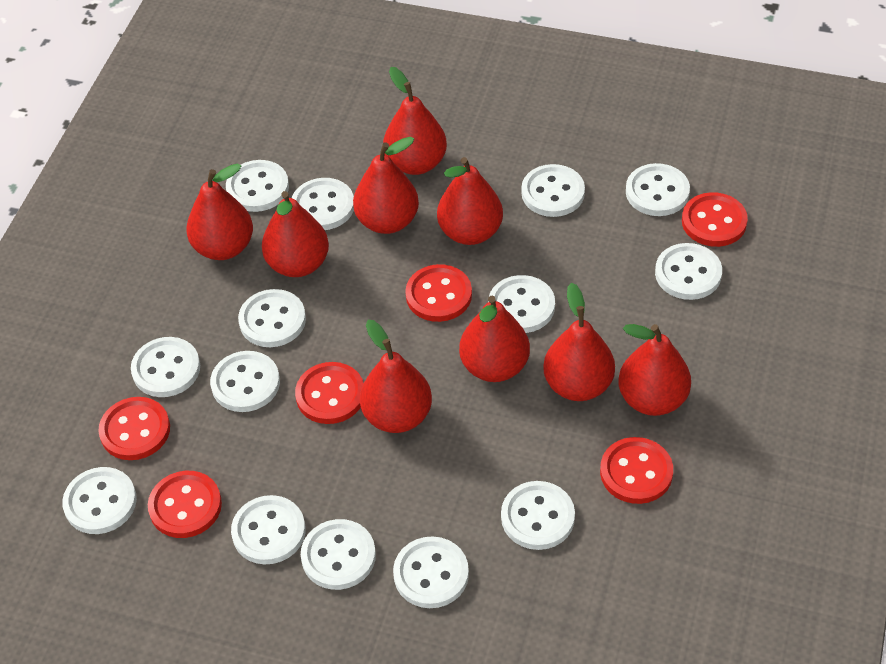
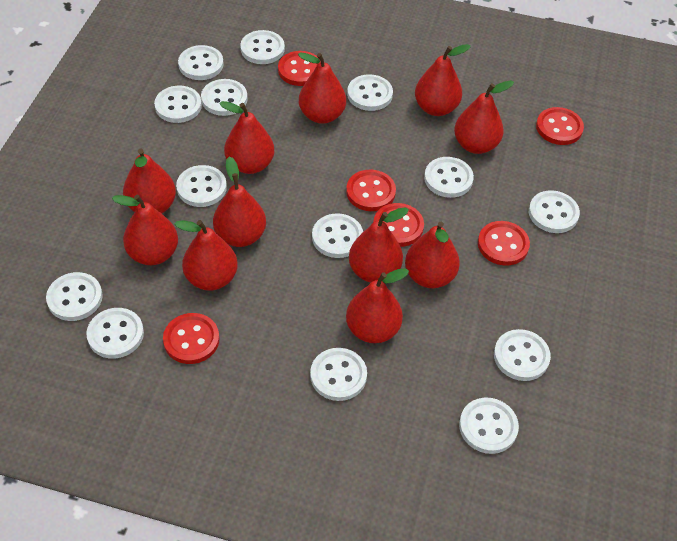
red pear: 9 -> 11

